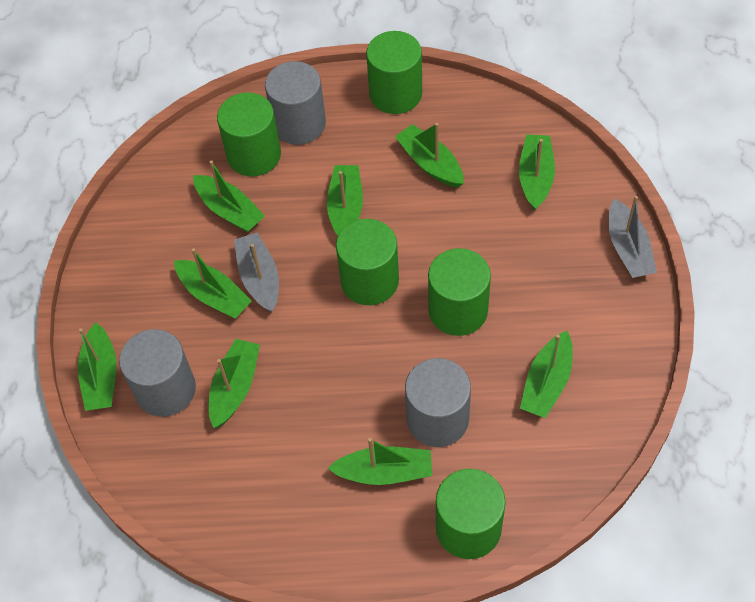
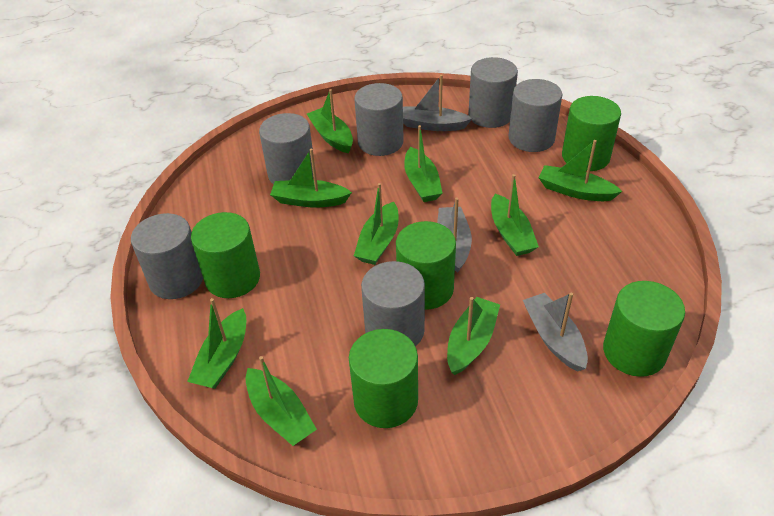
grey boat: 2 -> 3
grey cylinder: 3 -> 6

